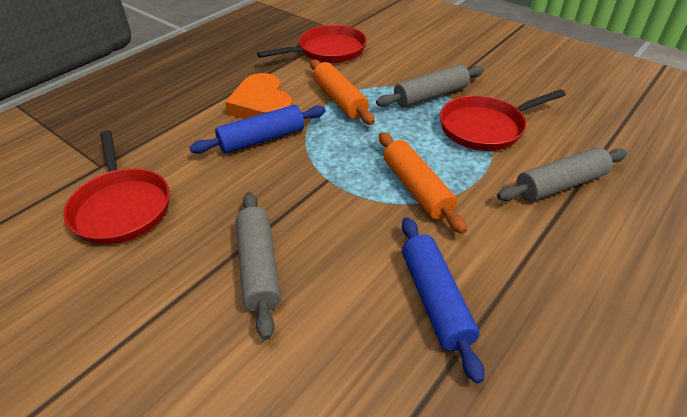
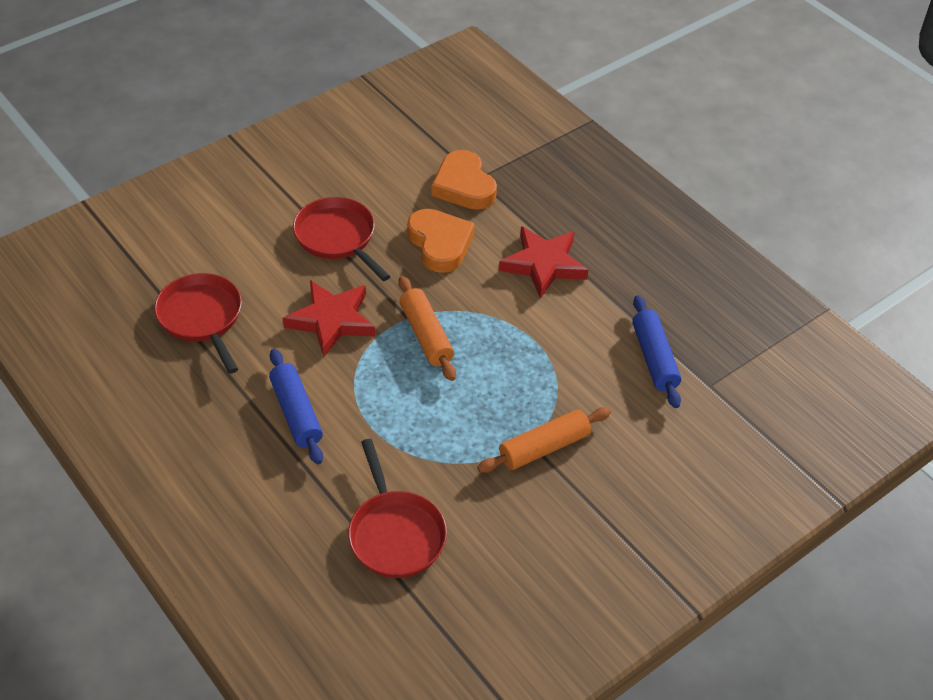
grey rolling pin: 3 -> 0
orange heart: 1 -> 2
red star: 0 -> 2

